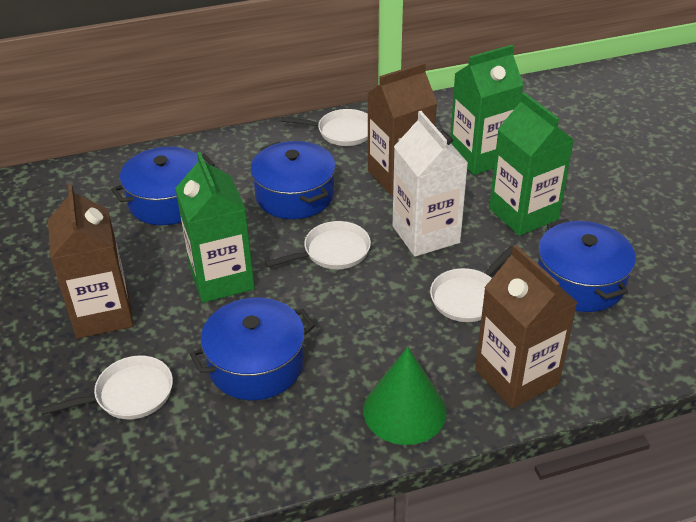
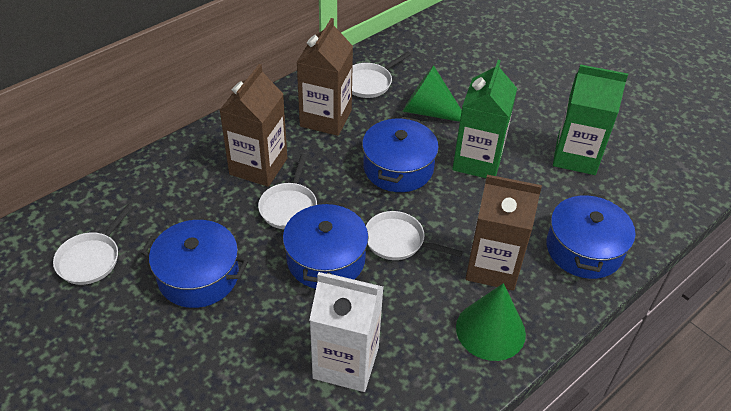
green carton: 3 -> 2
green cone: 1 -> 2

